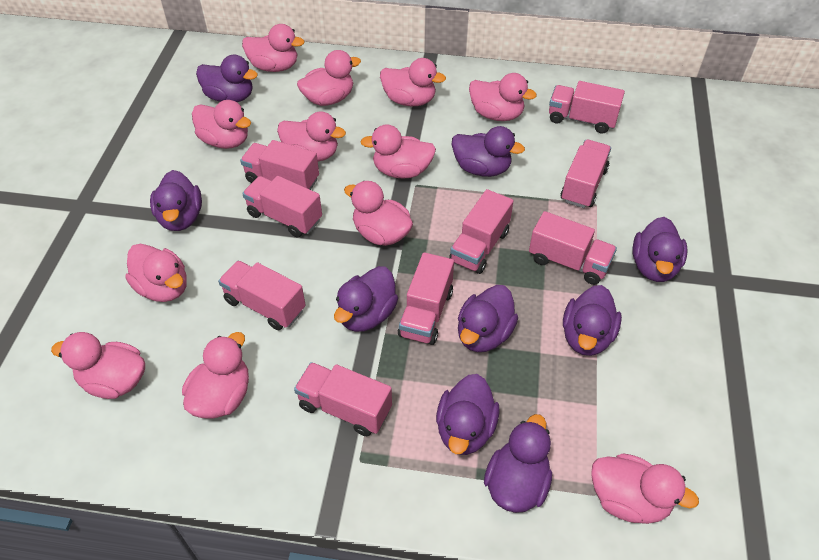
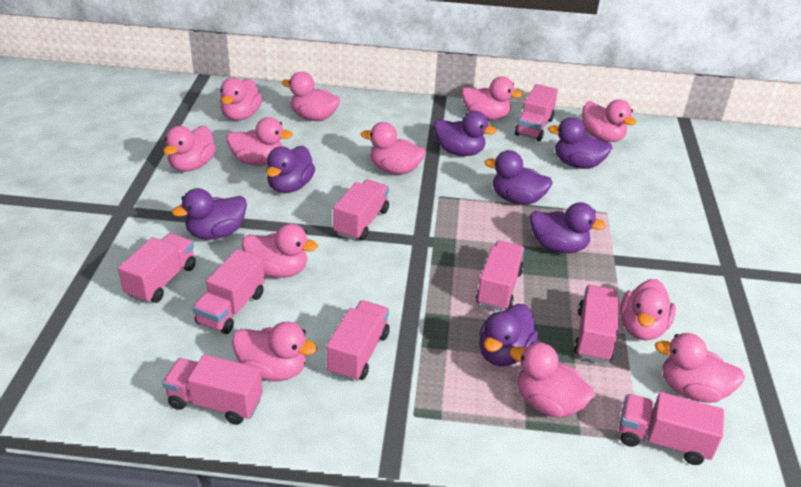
purple duck: 9 -> 7

